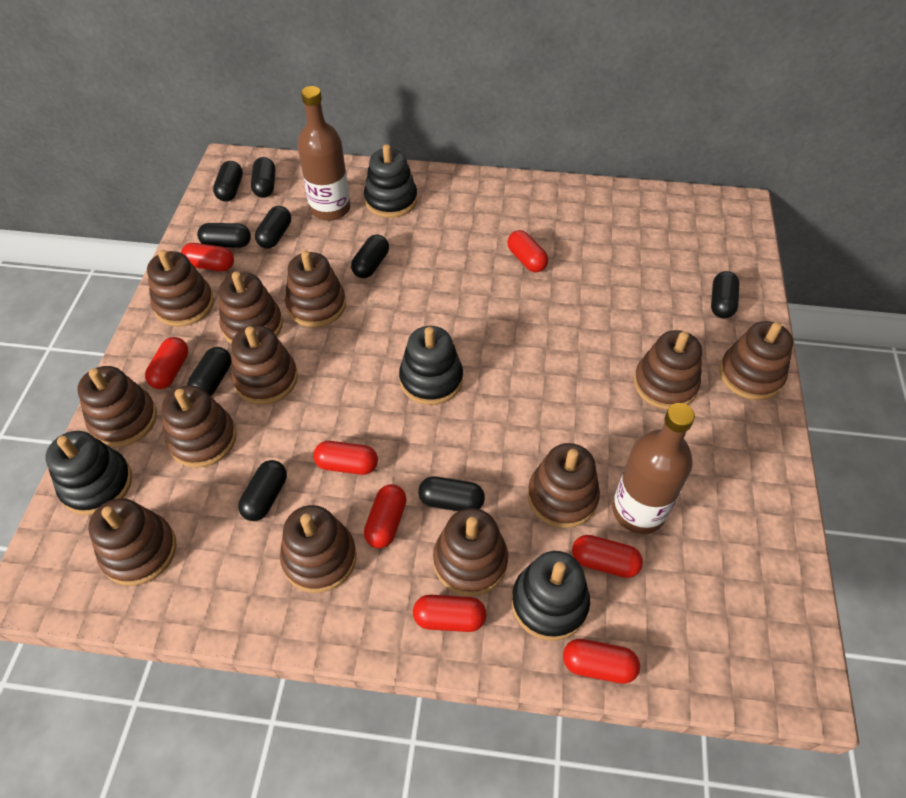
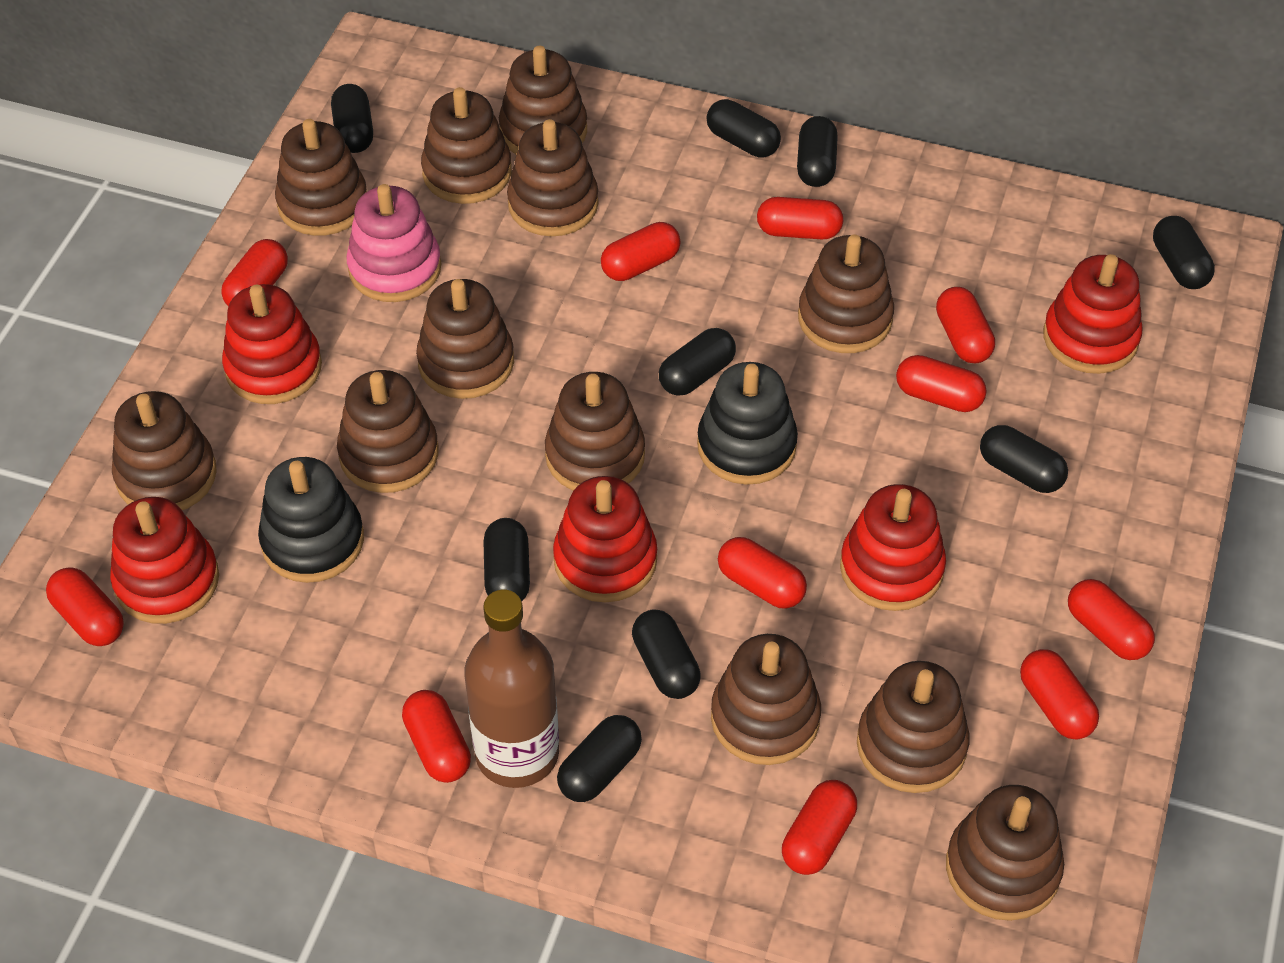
black stacking toy: 4 -> 2
brown bottle: 2 -> 1
pink stacking toy: 0 -> 1
red capsule: 8 -> 11
red stacking toy: 0 -> 5

